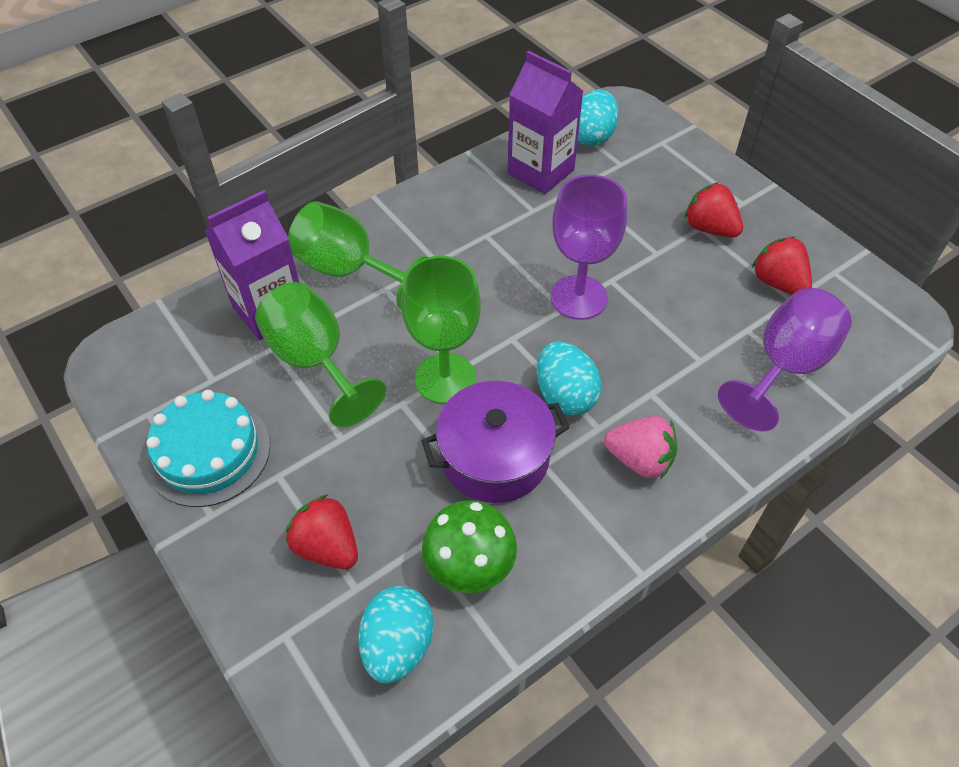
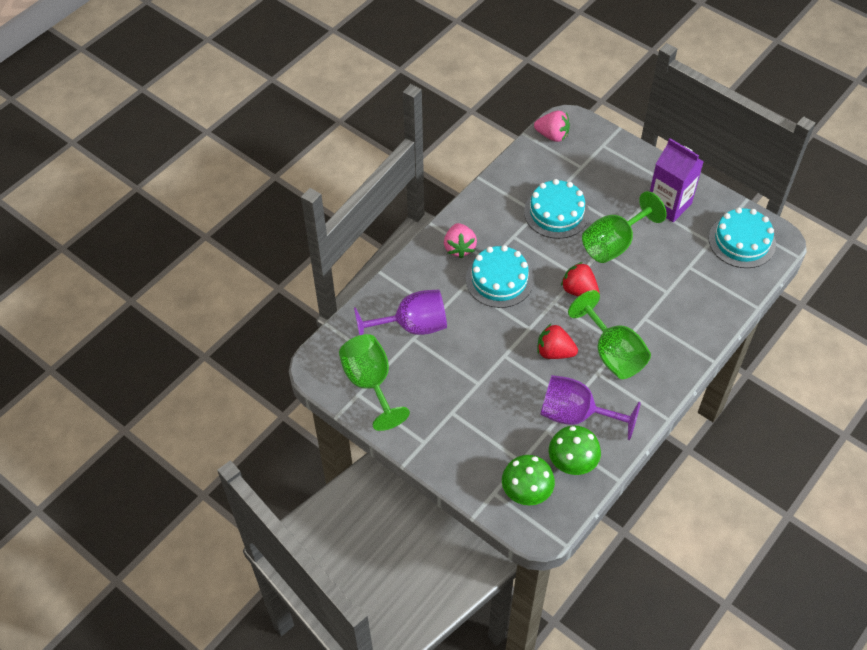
green mushroom: 1 -> 2
pink strawberry: 1 -> 2
purple carton: 2 -> 1
purple pot: 1 -> 0
red strawberry: 3 -> 2
turquoise cake: 1 -> 3
turquoise egg: 3 -> 0

